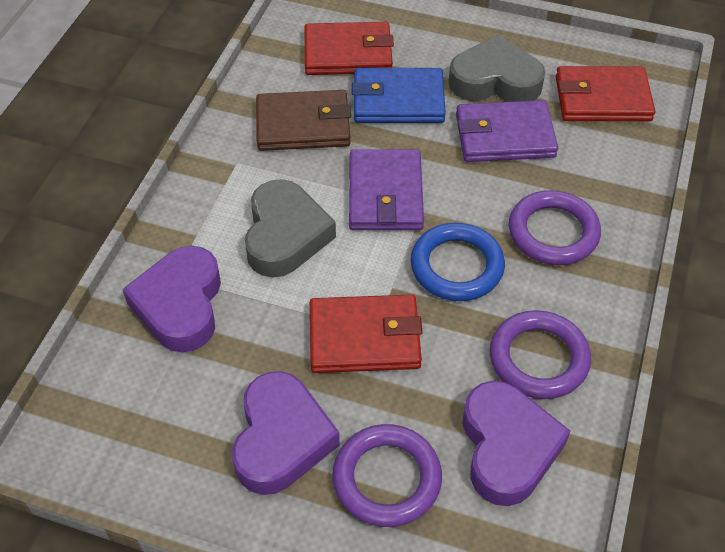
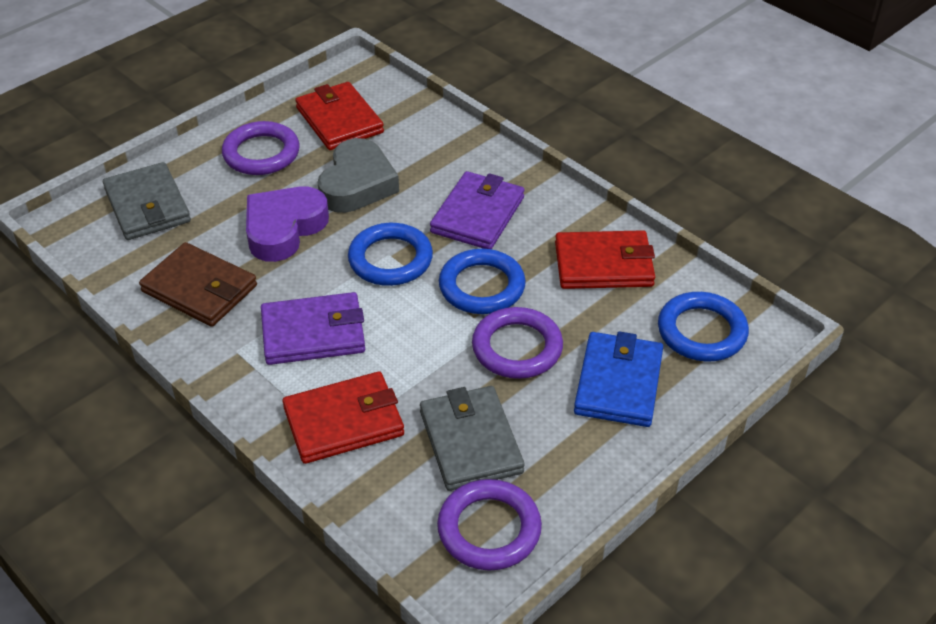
blue ring: 1 -> 3
grey heart: 2 -> 1
grey wallet: 0 -> 2
purple heart: 3 -> 1

